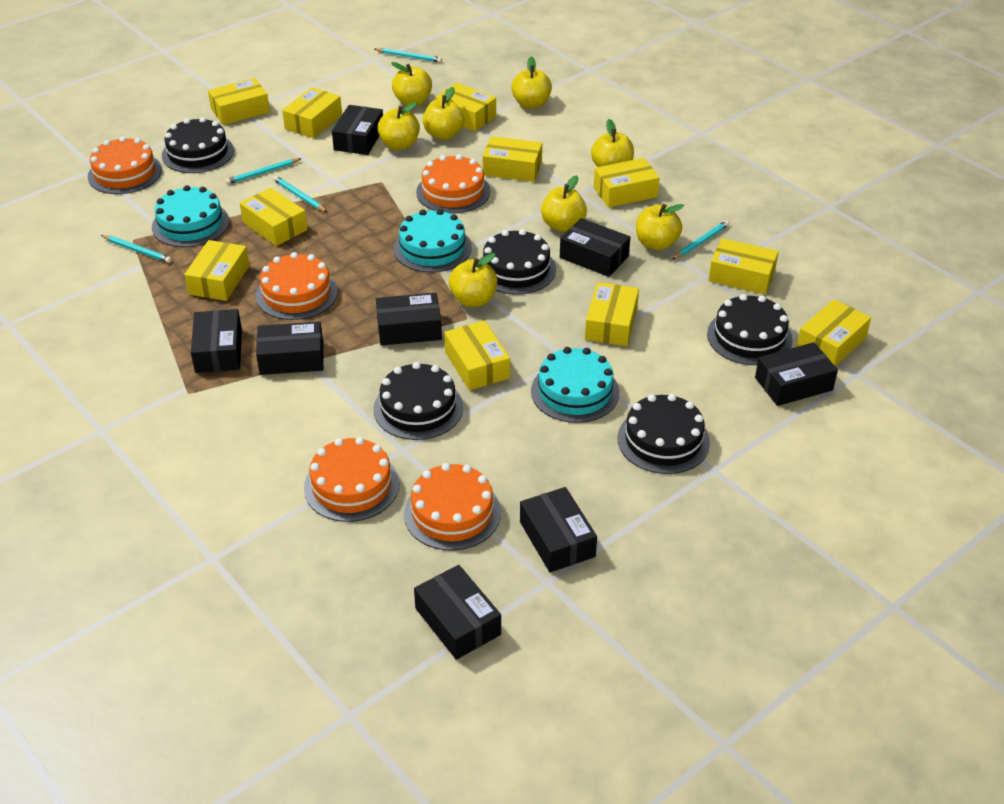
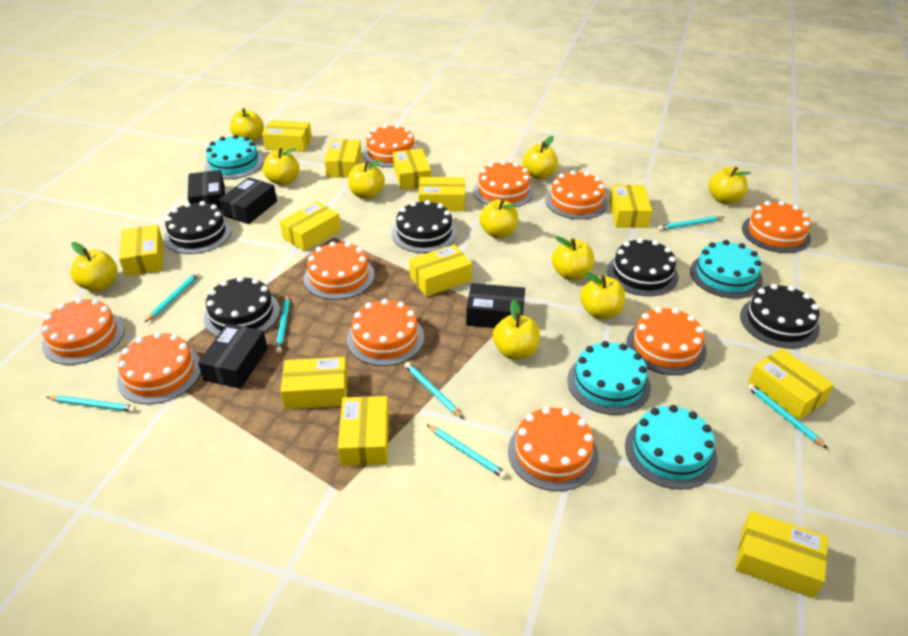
black box: 8 -> 4
orange cake: 5 -> 10
turquoise cake: 3 -> 4
turquoise pencil: 5 -> 7
yellow apple: 8 -> 10
yellow box: 11 -> 12

